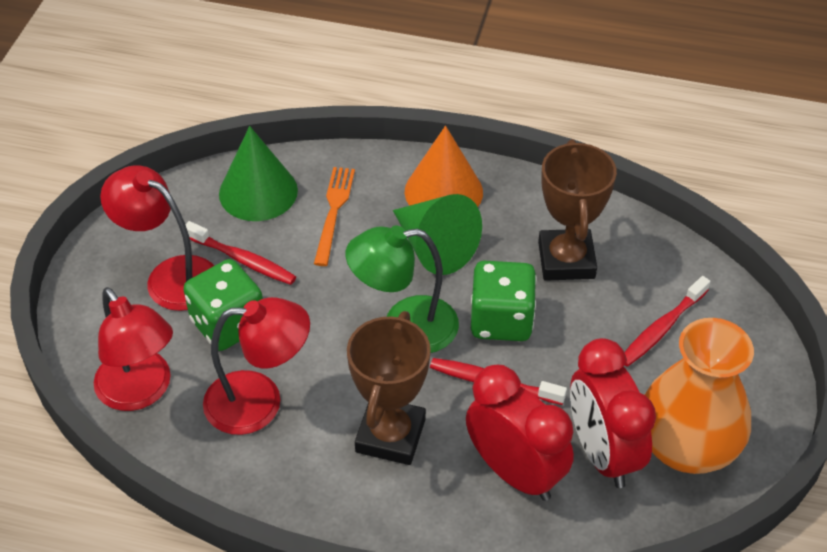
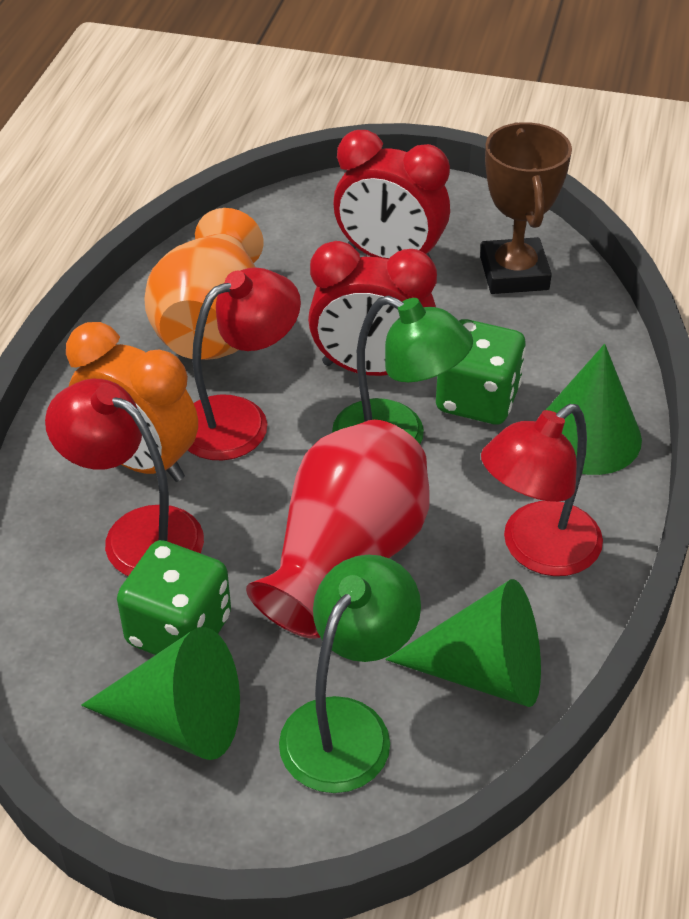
brown trophy: 2 -> 1
green cone: 2 -> 3
green lamp: 1 -> 2
orange clock: 0 -> 1
orange cone: 1 -> 0
orange fork: 1 -> 0
red toothbrush: 3 -> 0
red vase: 0 -> 1

